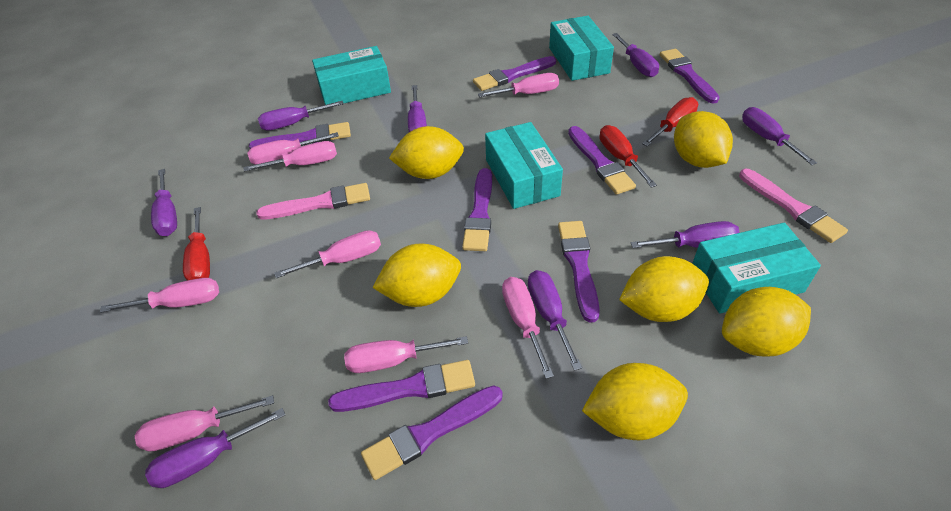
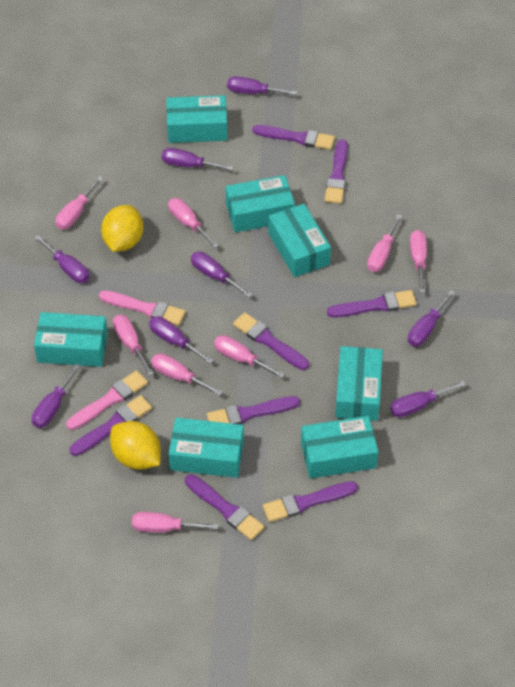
red screwdriver: 3 -> 0
turquoise box: 4 -> 7
yellow lemon: 6 -> 2

